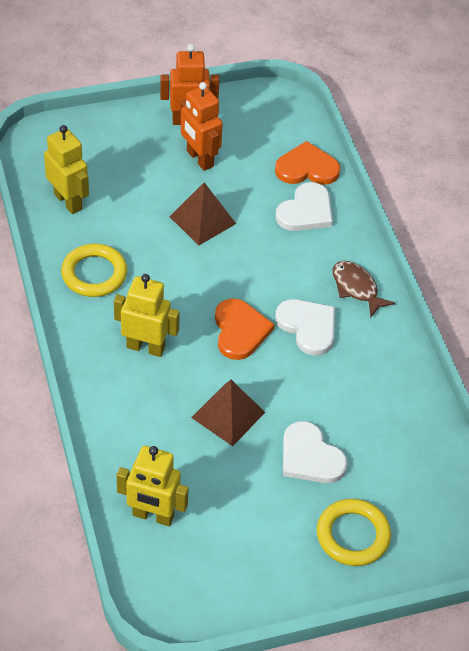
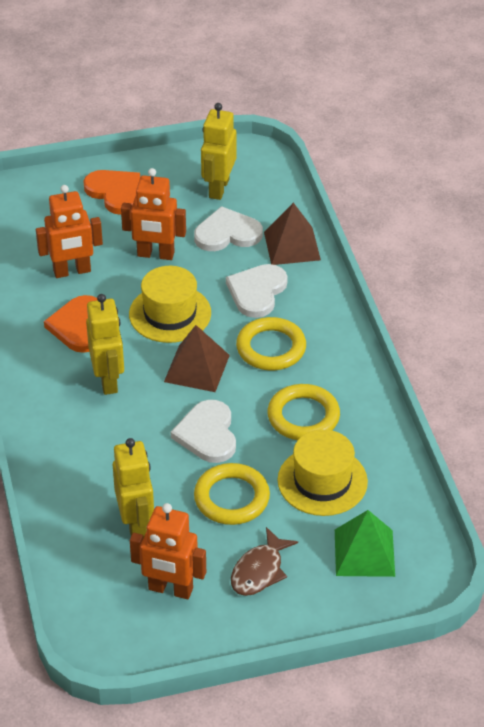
green pyramid: 0 -> 1
orange robot: 2 -> 3
yellow hat: 0 -> 2
yellow ring: 2 -> 3

